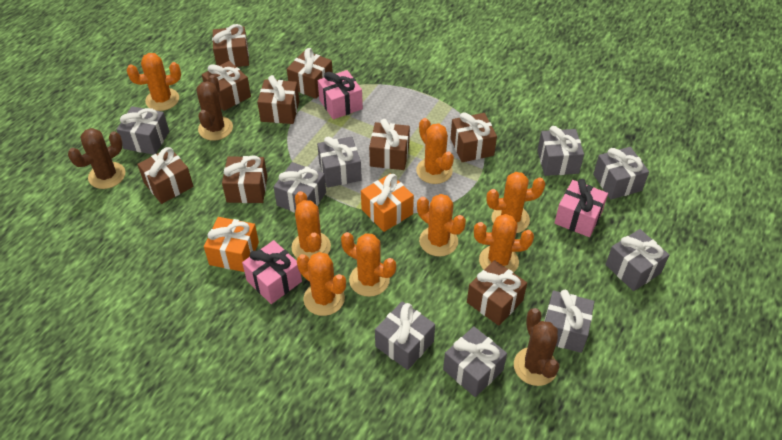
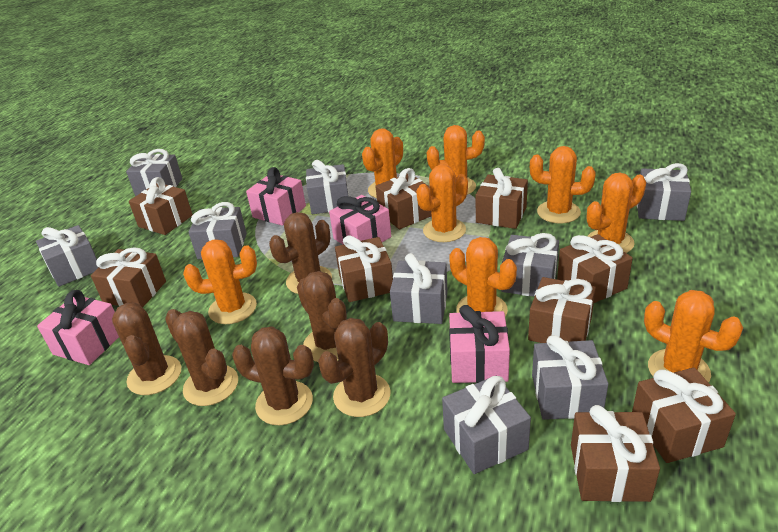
brown cactus: 3 -> 6
orange gift: 2 -> 0
pink gift: 3 -> 4

